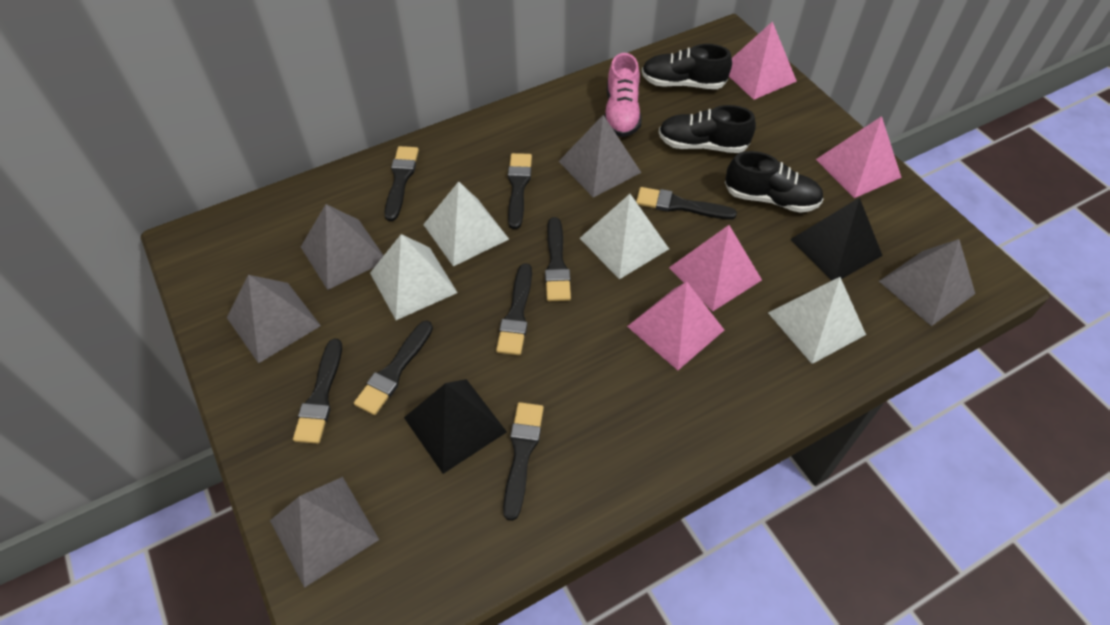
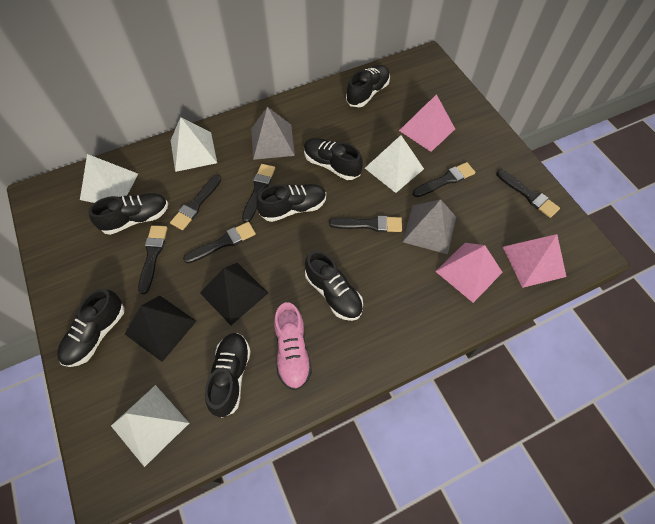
black brush: 8 -> 7
black shoe: 3 -> 7
grey pyramid: 5 -> 2
pink pyramid: 4 -> 3

